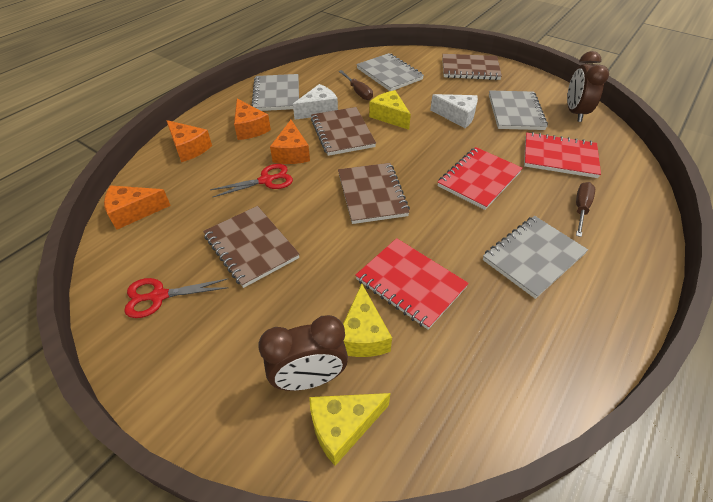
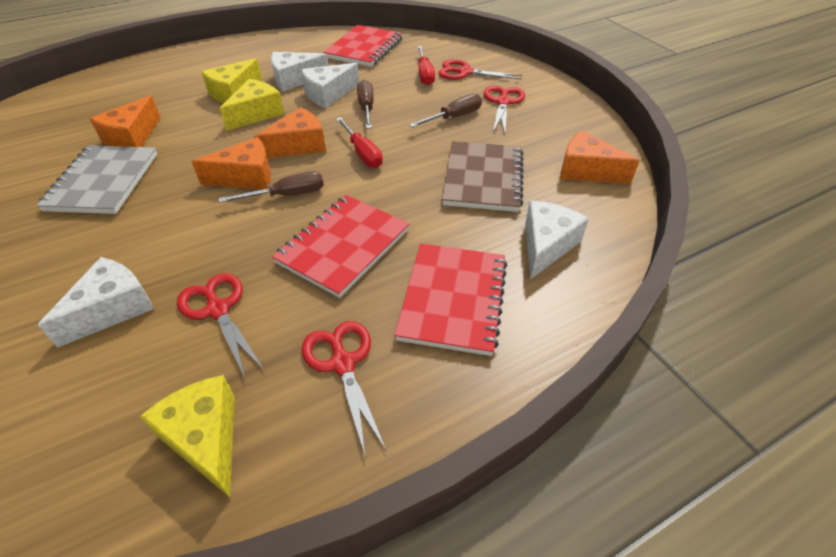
brown clock: 2 -> 0
brown notebook: 4 -> 1
brown screwdriver: 2 -> 3
grey notebook: 4 -> 1
red scissors: 2 -> 4
red screwdriver: 0 -> 2
white cheese: 2 -> 4

